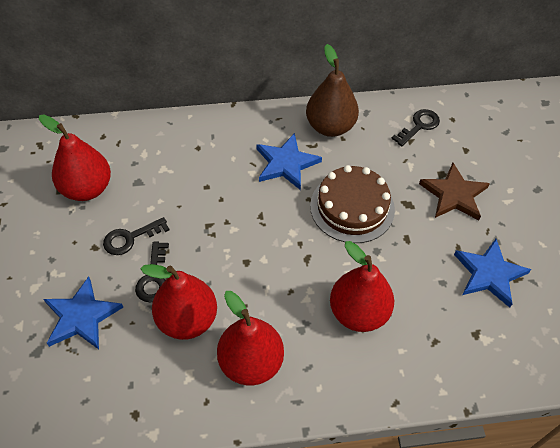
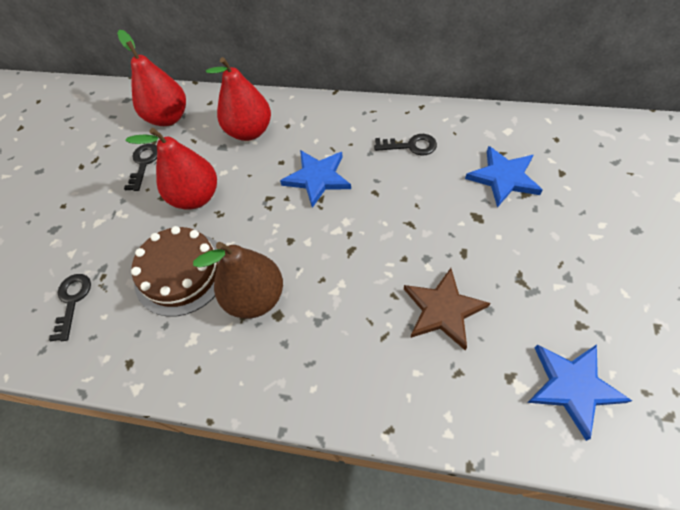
red pear: 4 -> 3

